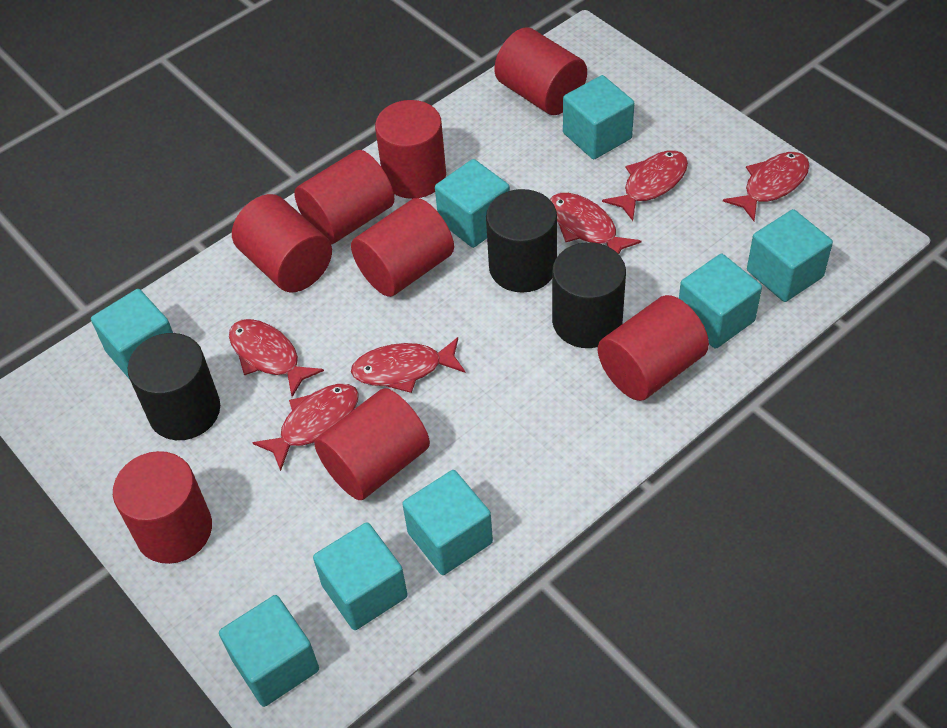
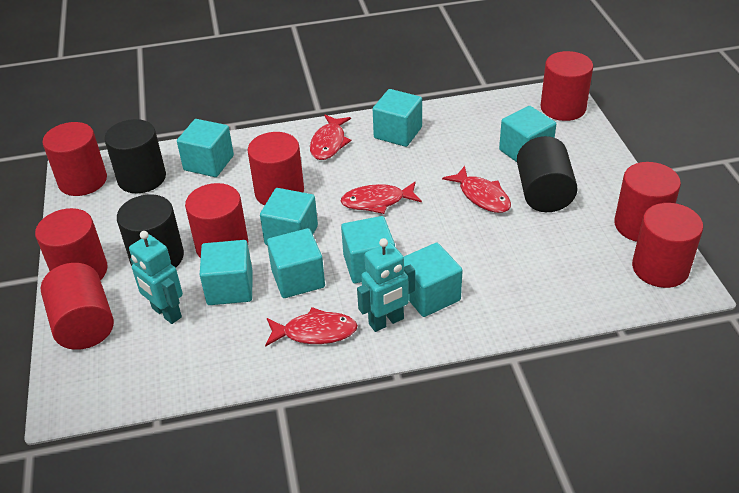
red fish: 6 -> 4
turquoise robot: 0 -> 2

